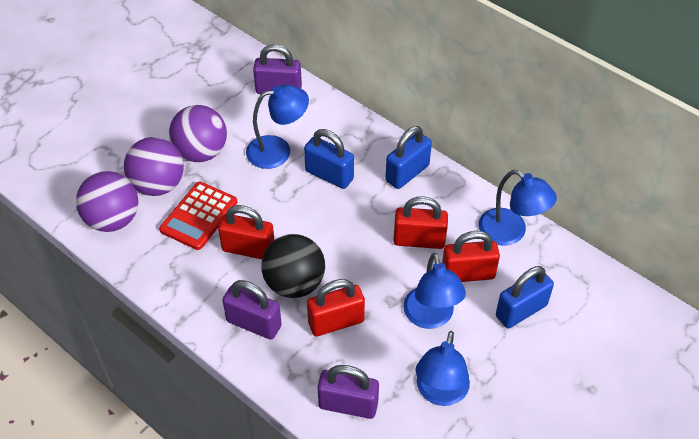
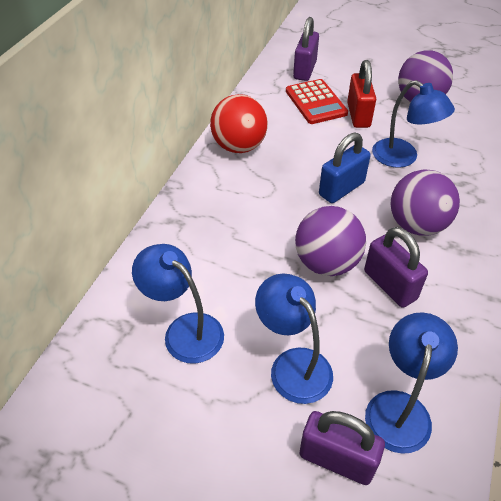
black ball: 1 -> 0
blue padlock: 3 -> 1
red ball: 0 -> 1
red padlock: 4 -> 1

